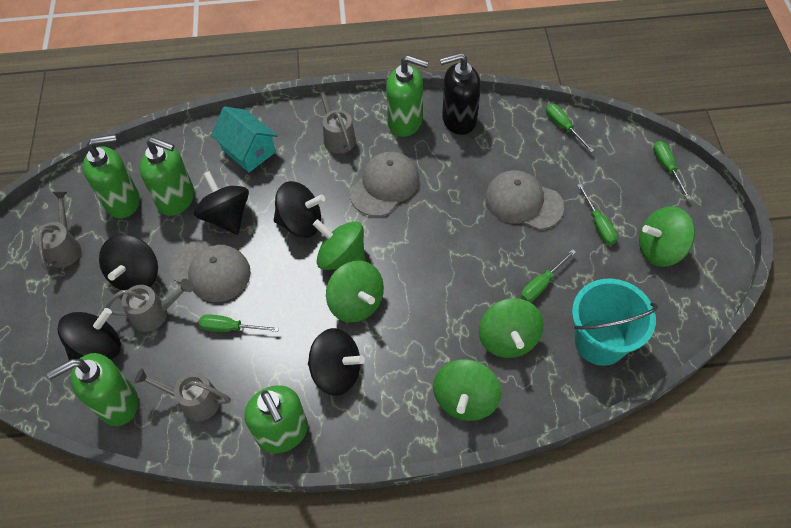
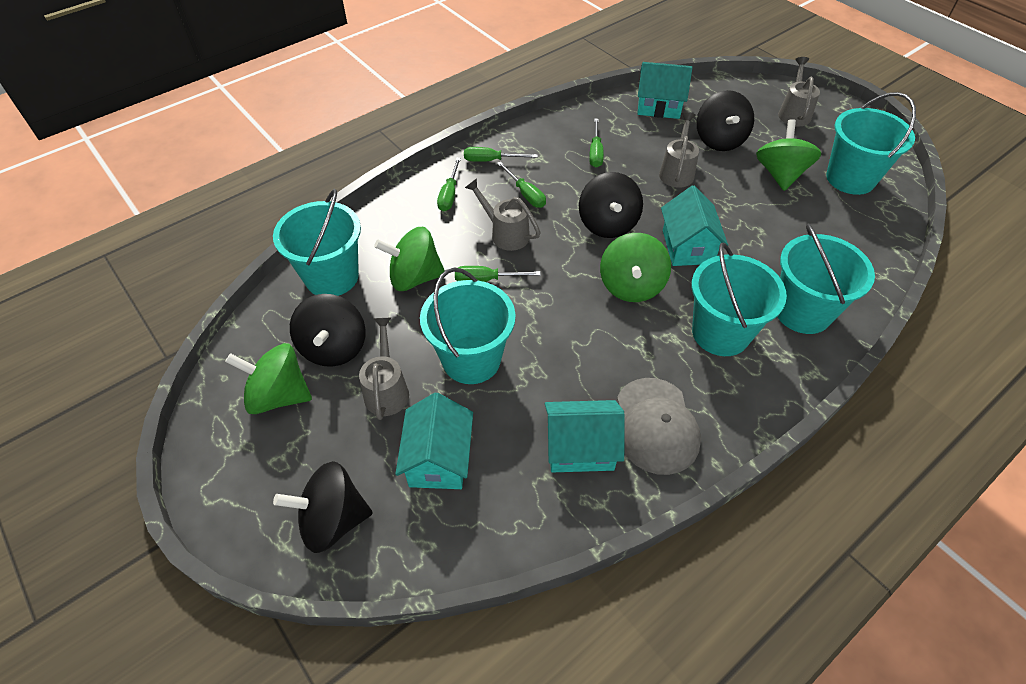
black soap dispenser: 1 -> 0
black spinning top: 5 -> 4
green soap dispenser: 5 -> 0
green spinning top: 5 -> 4
grey cap: 3 -> 1
turquoise bucket: 1 -> 5
turquoise house: 1 -> 4

